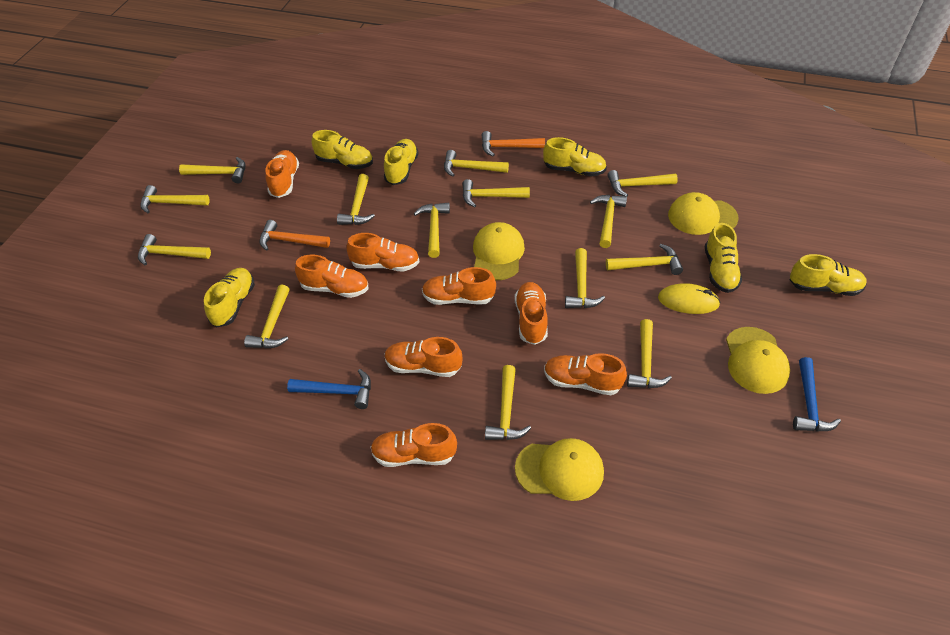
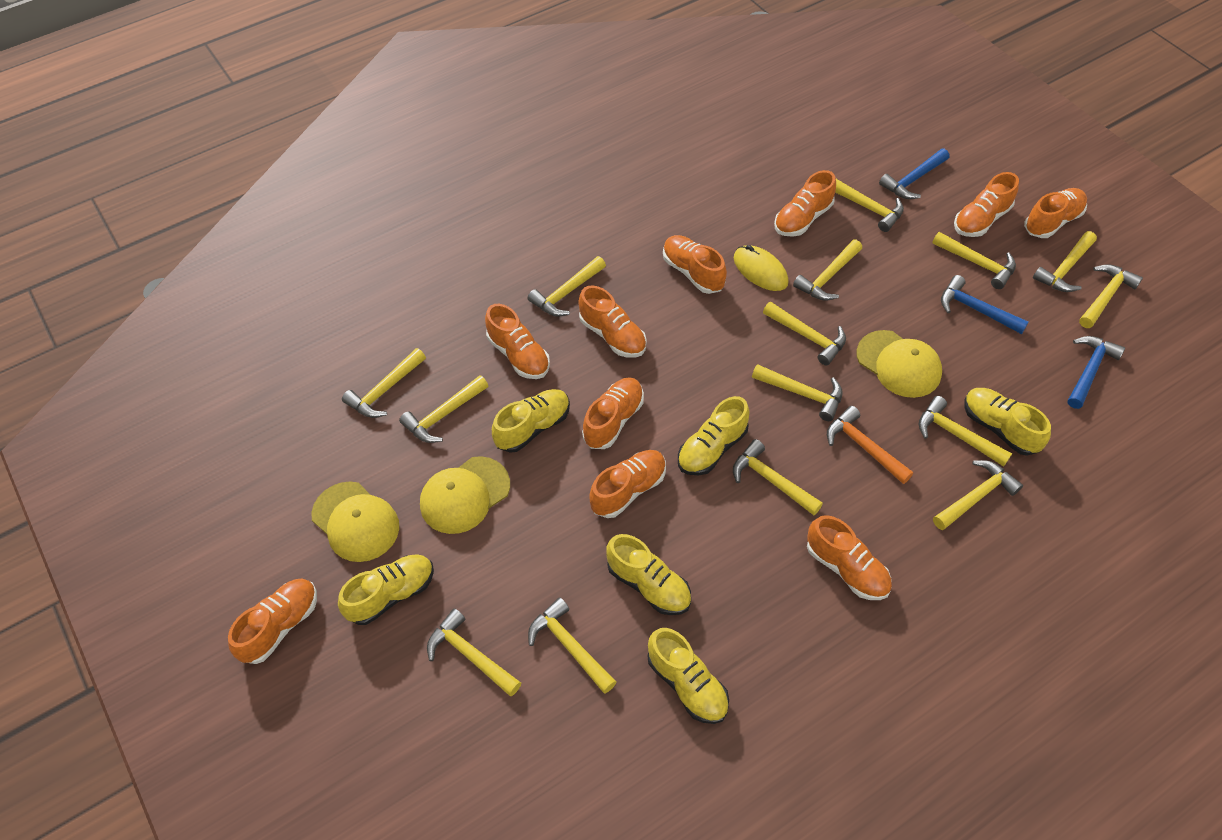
blue hammer: 2 -> 3
orange hammer: 2 -> 1
orange shoe: 8 -> 10
yellow cap: 4 -> 3
yellow hammer: 14 -> 15

